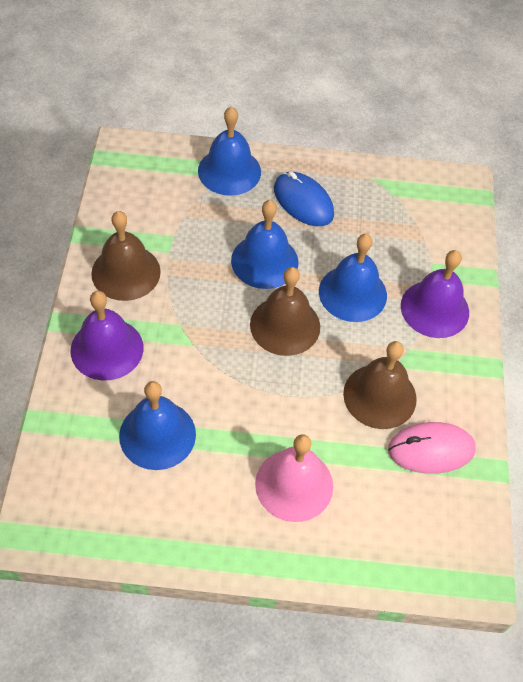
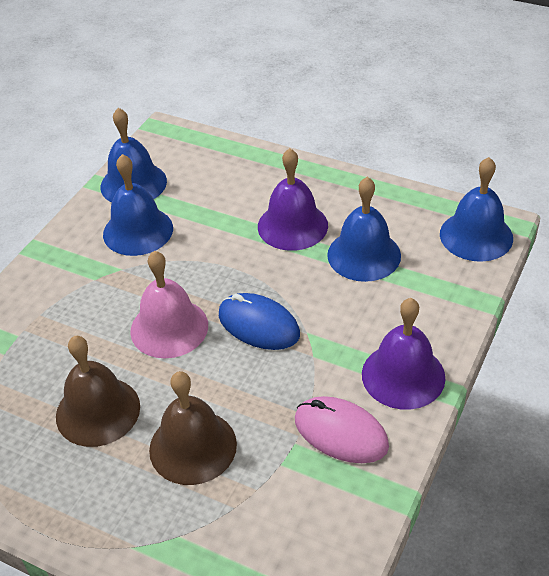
brown bell: 3 -> 2

